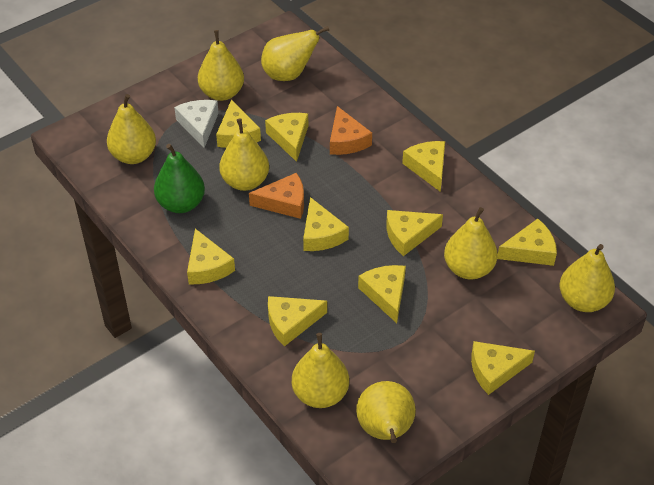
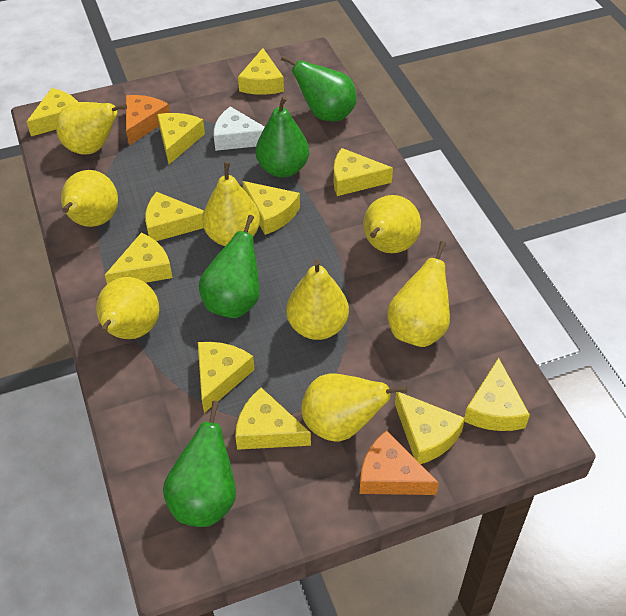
green pear: 1 -> 4
yellow cheese: 10 -> 11

